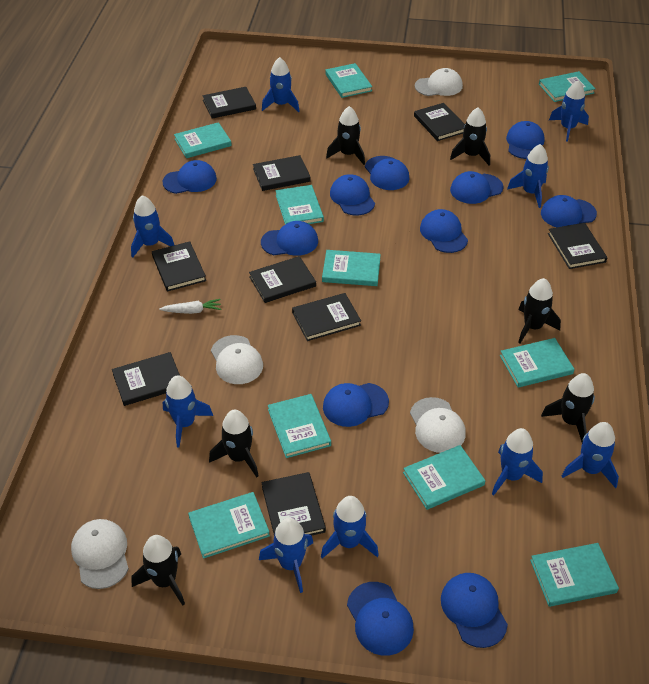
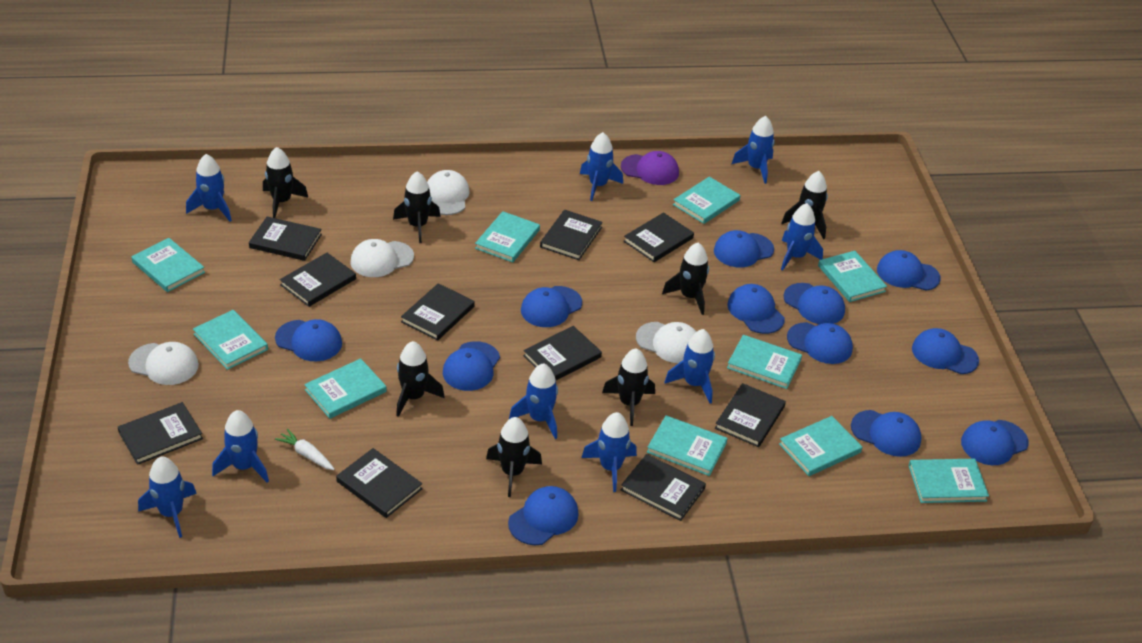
black book: 9 -> 10
black rocket: 6 -> 7
blue cap: 11 -> 12
purple cap: 0 -> 1

